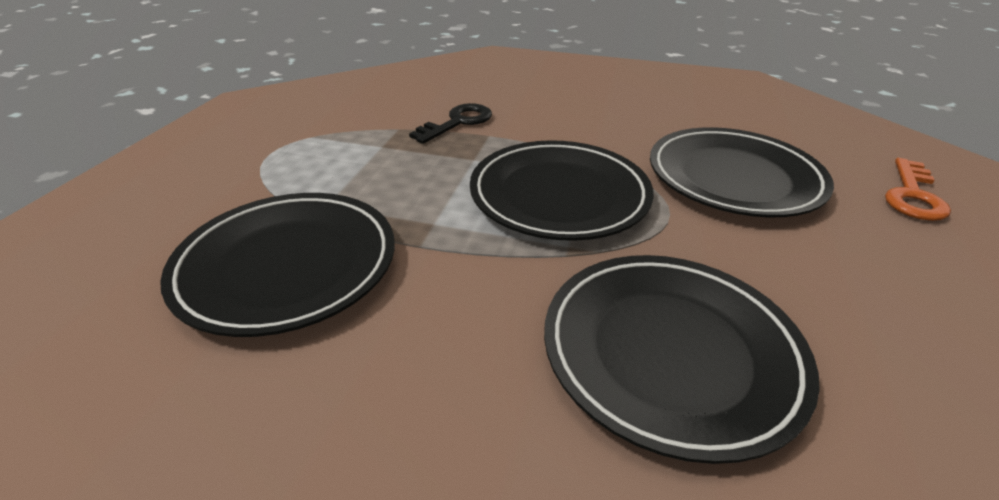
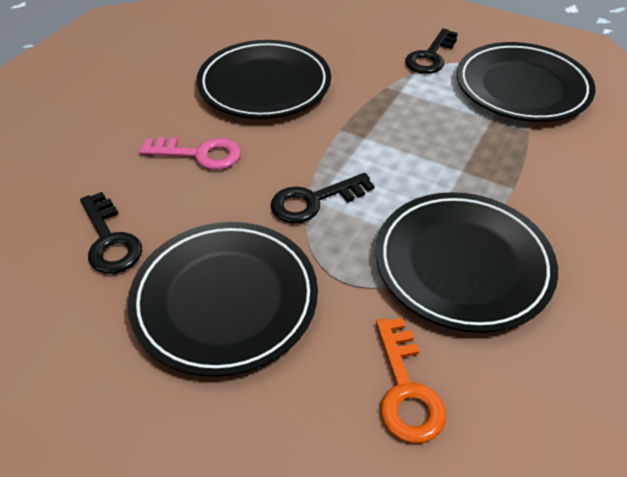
black key: 1 -> 3
pink key: 0 -> 1

